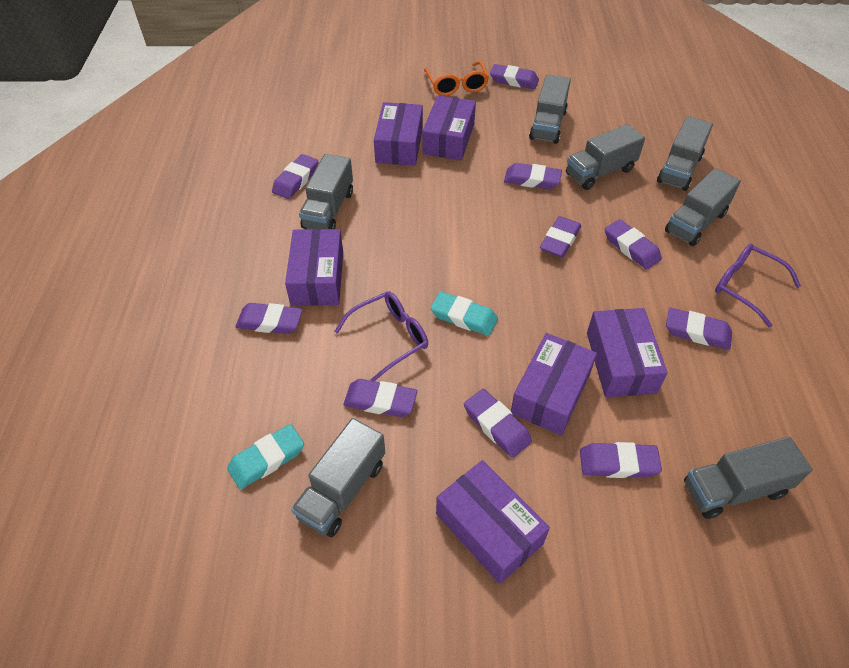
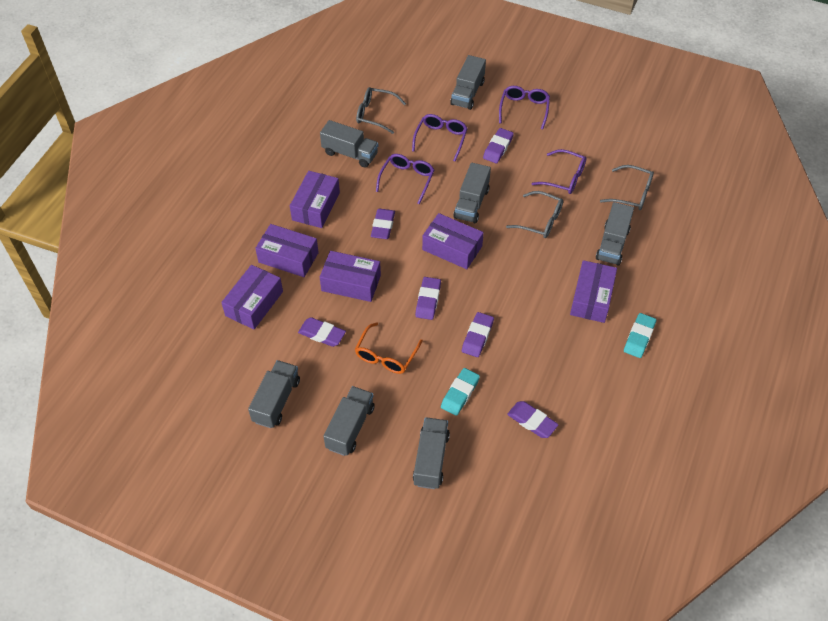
grey glasses: 0 -> 3
purple eraser: 10 -> 6
purple glasses: 2 -> 4

